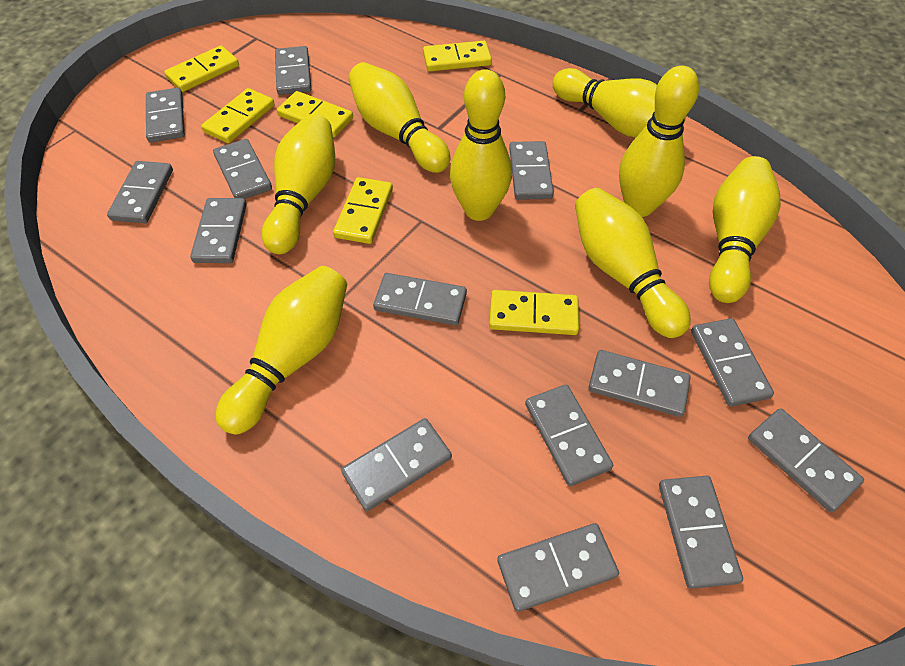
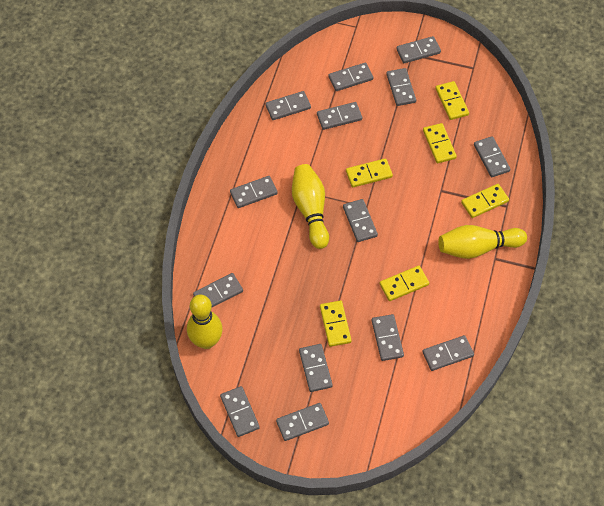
yellow bowling pin: 8 -> 3

